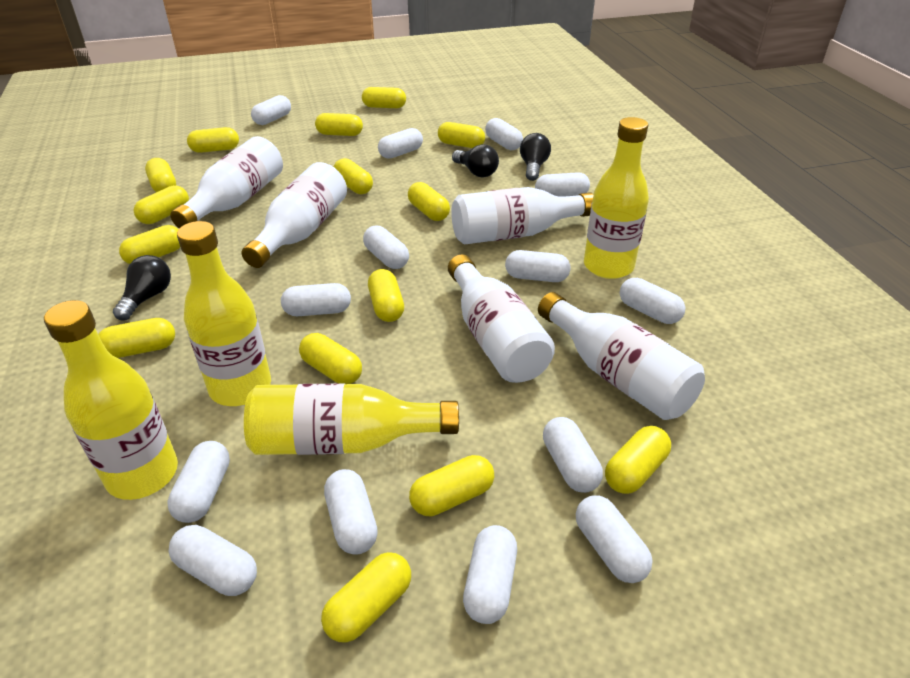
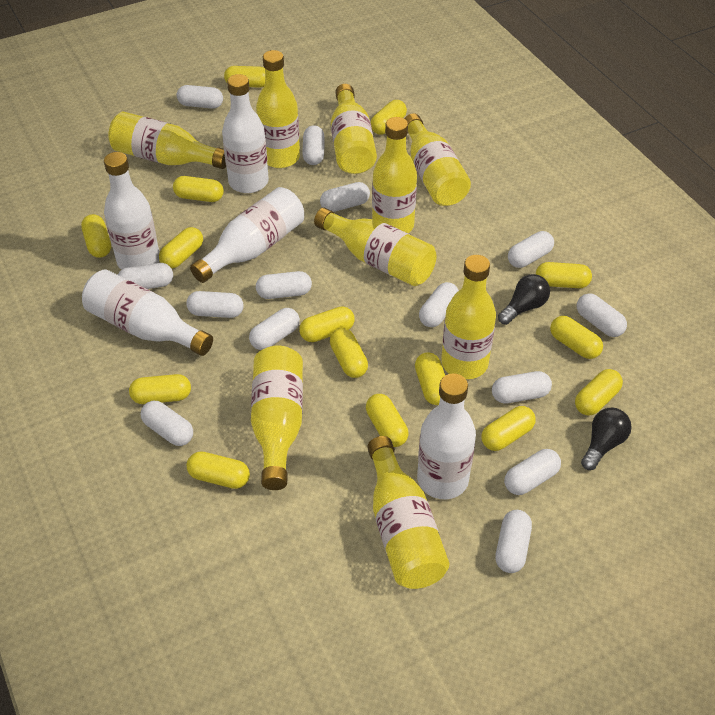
black light bulb: 3 -> 2
yellow bottle: 4 -> 9

